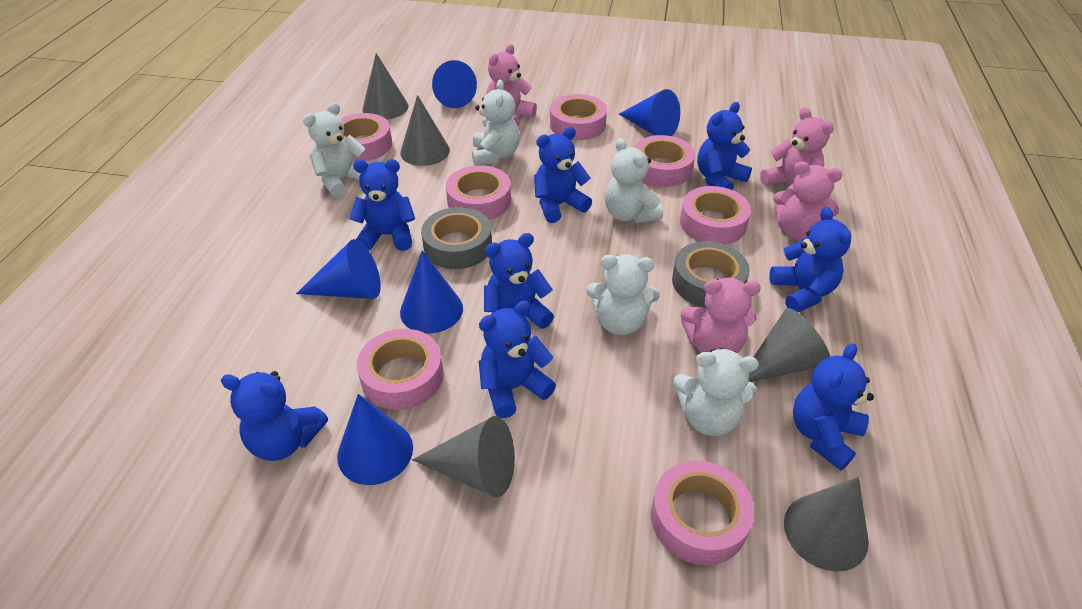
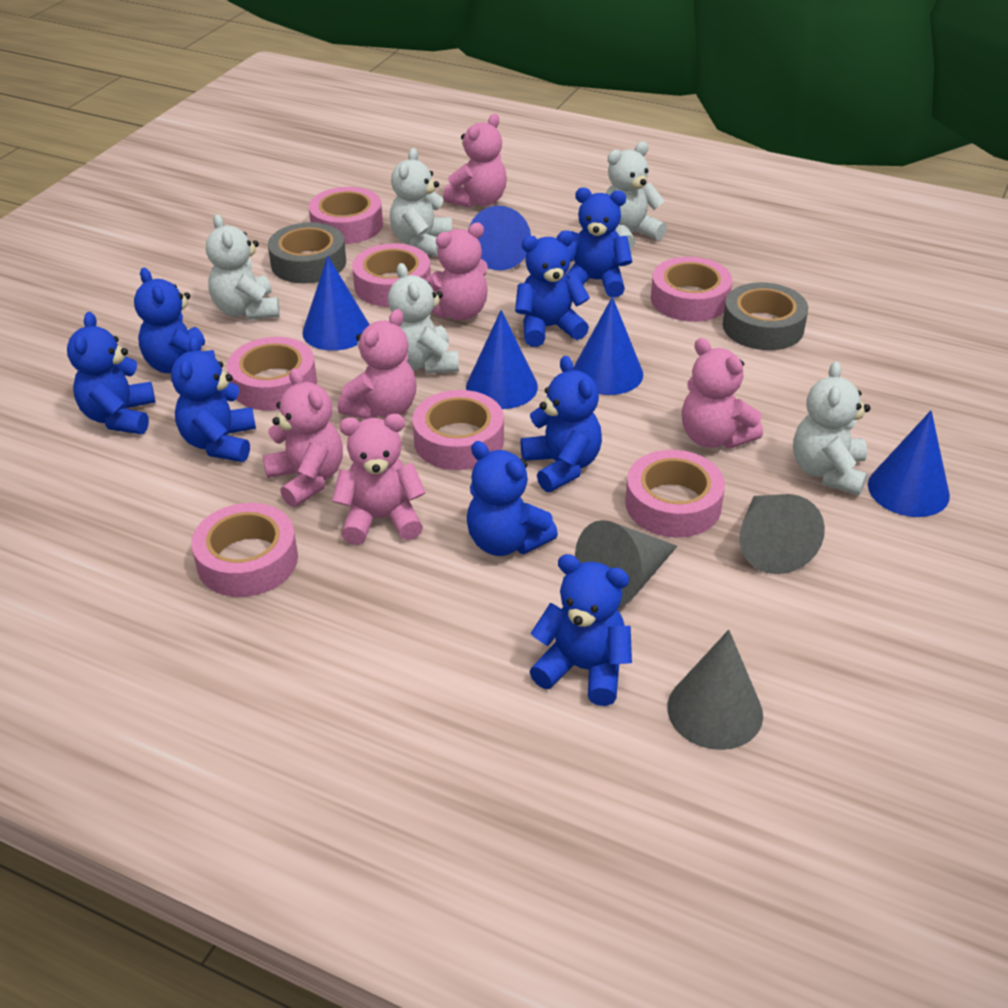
grey cone: 5 -> 3
pink teddy bear: 4 -> 6

